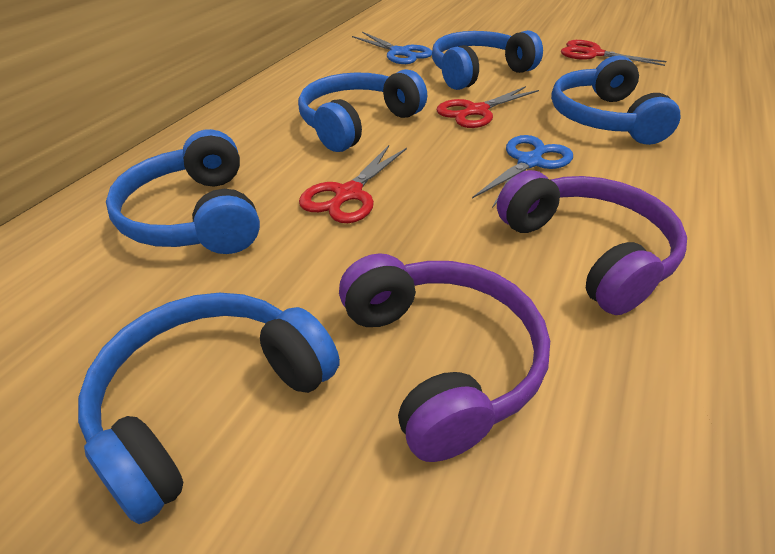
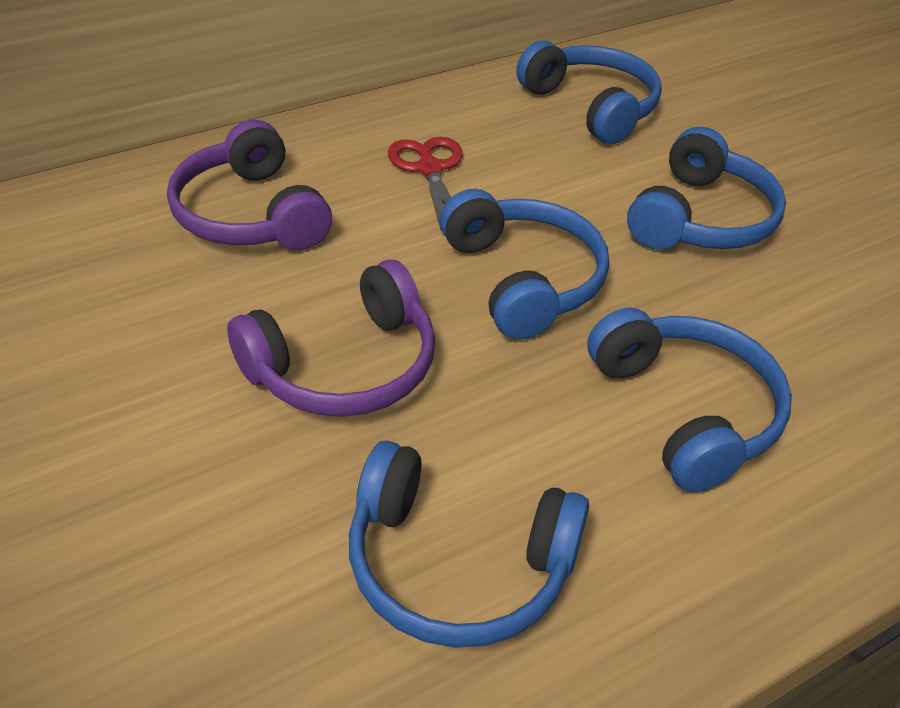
blue scissors: 2 -> 0
red scissors: 3 -> 1

